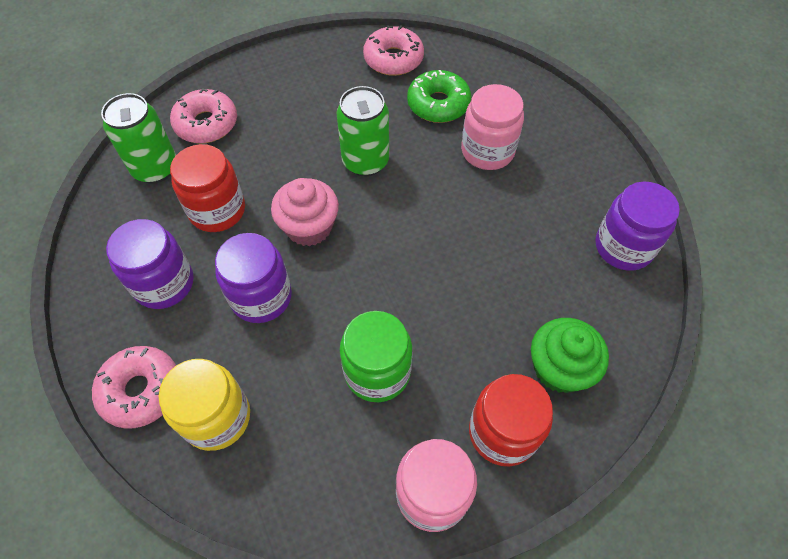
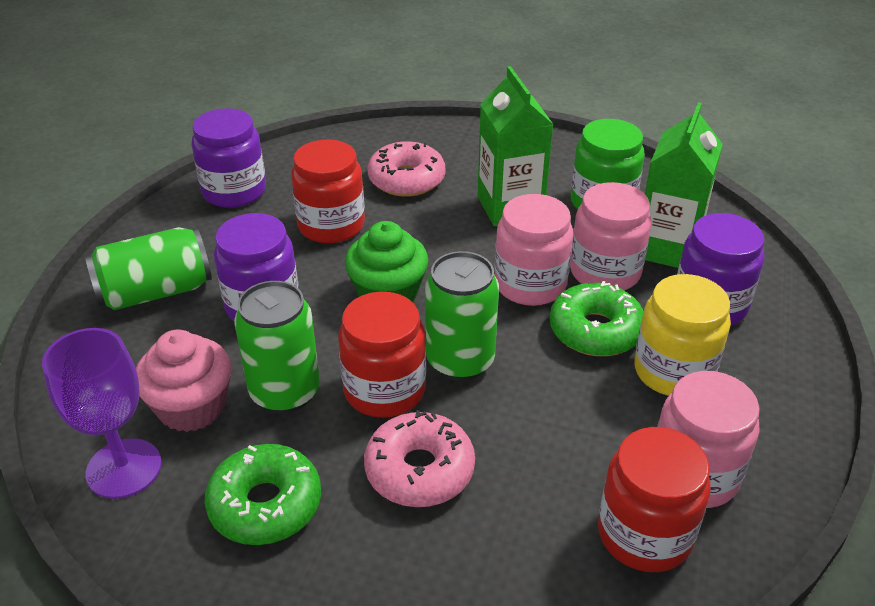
green can: 2 -> 3
green carton: 0 -> 2
green donut: 1 -> 2
pink donut: 3 -> 2
pink jar: 2 -> 3
purple goblet: 0 -> 1
red jar: 2 -> 3

